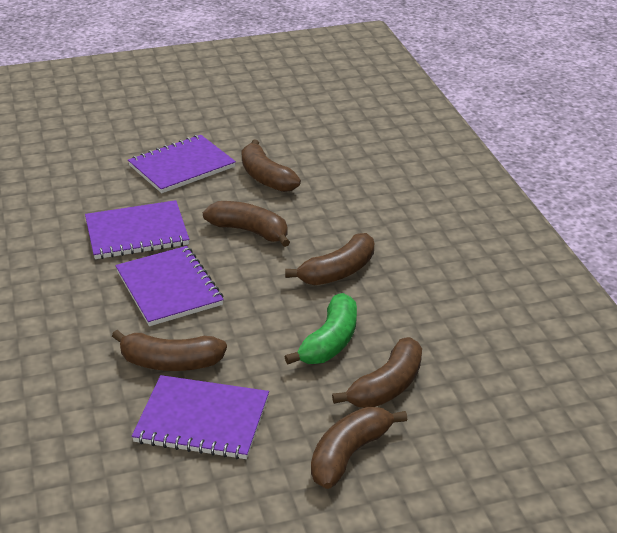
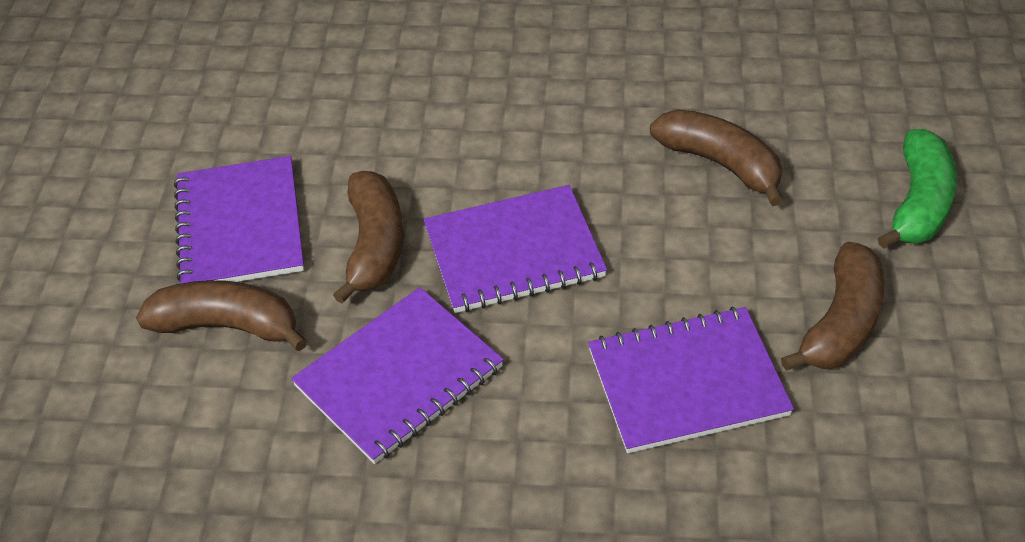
brown banana: 6 -> 4

